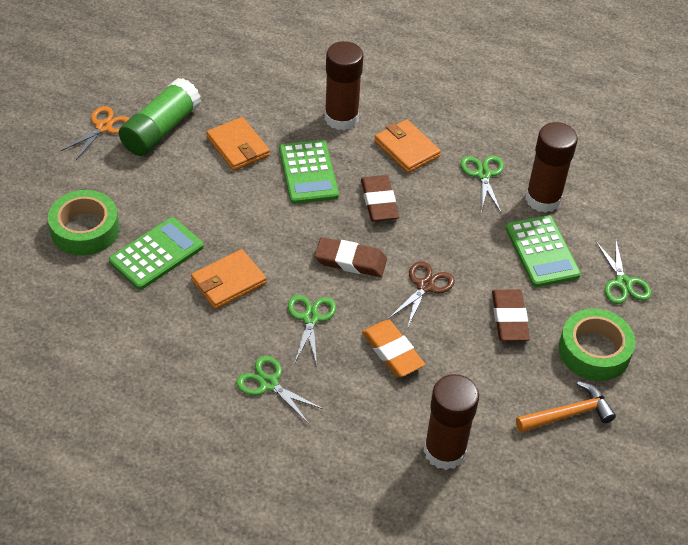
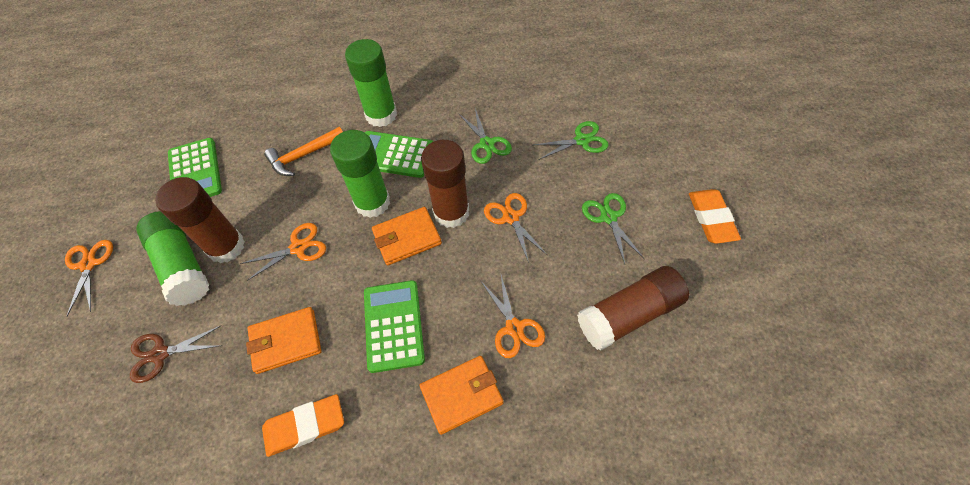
brown eraser: 3 -> 0
green glue stick: 1 -> 3
green scissors: 4 -> 3
green tape: 2 -> 0
orange eraser: 1 -> 2
orange scissors: 1 -> 4

